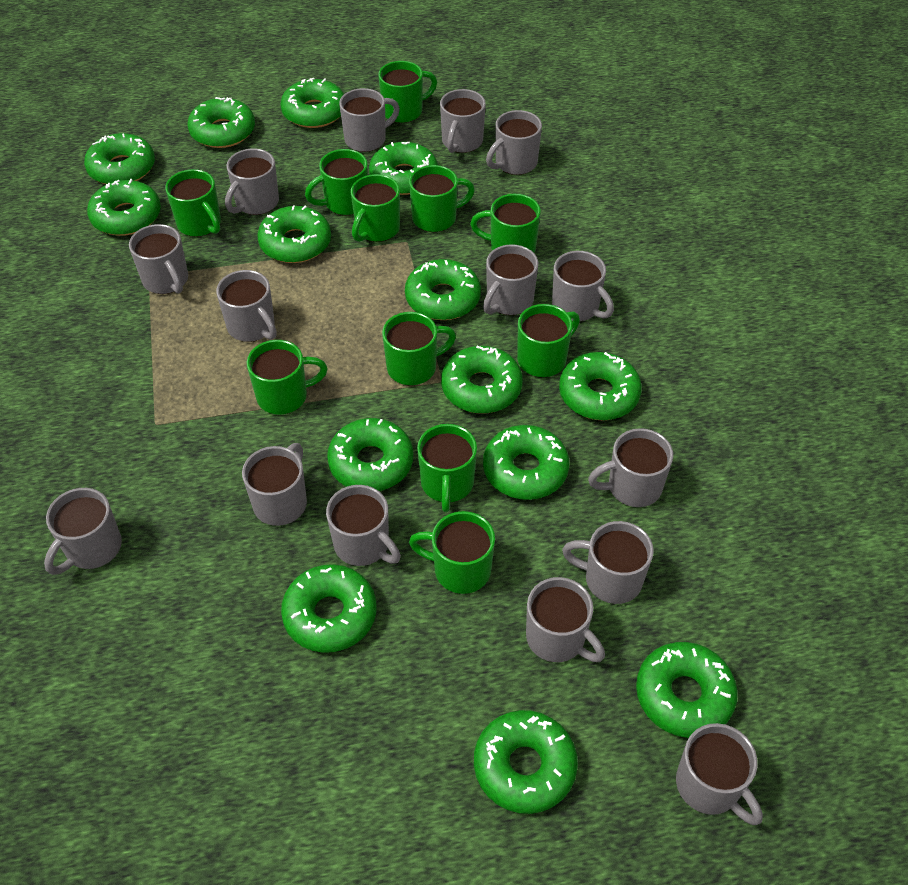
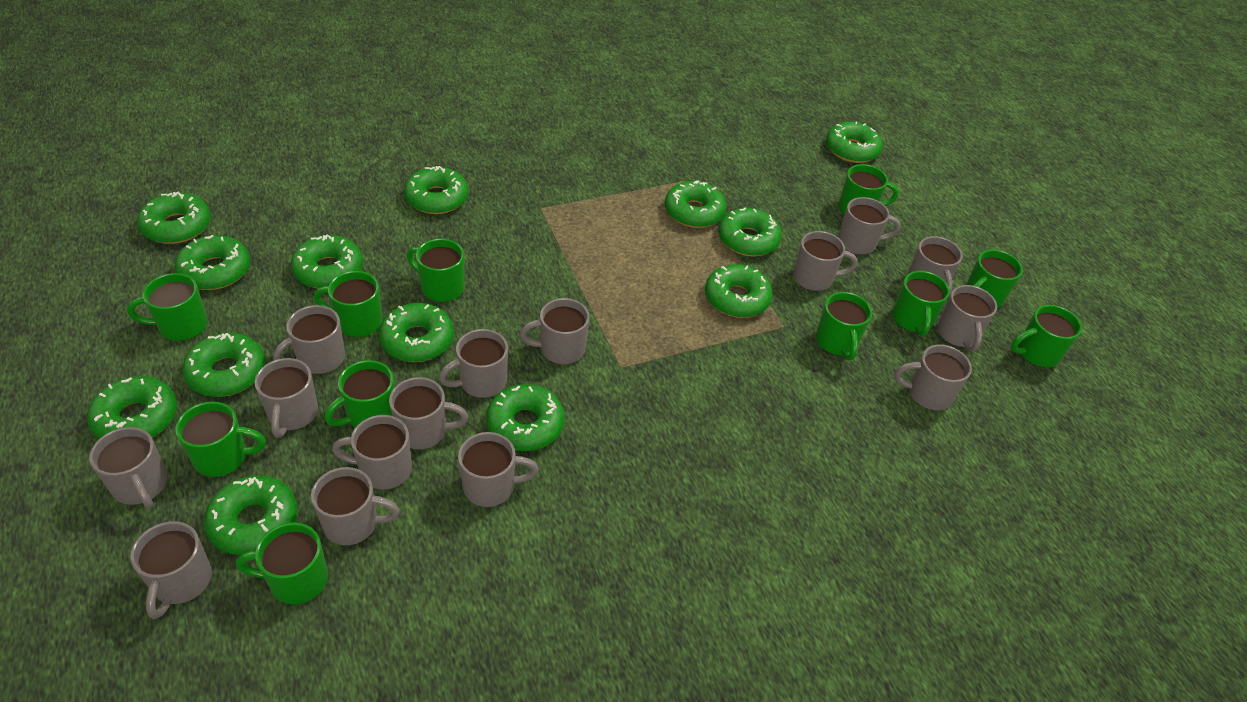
green donut: 14 -> 13

